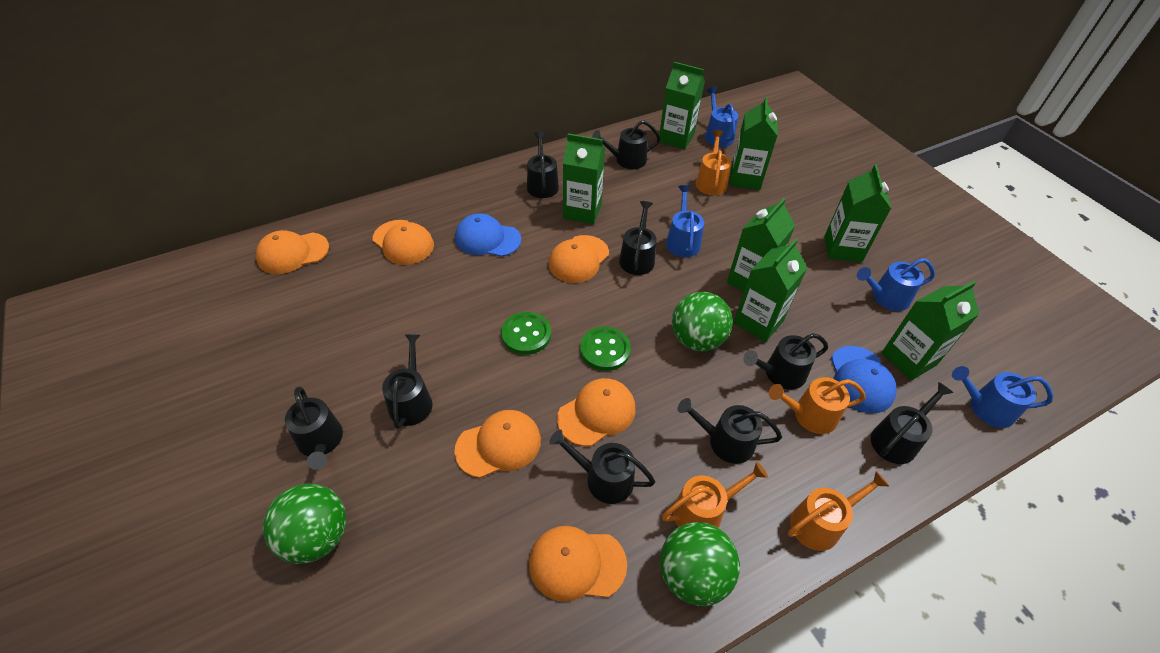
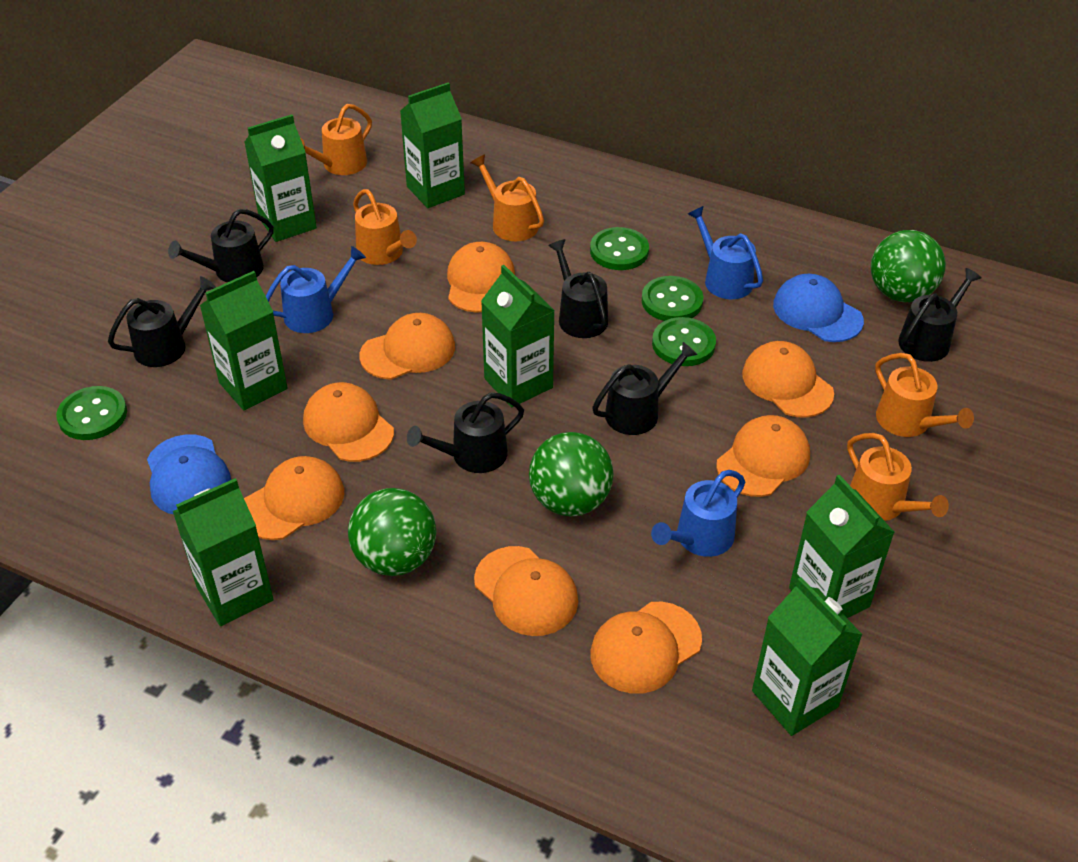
black watering can: 9 -> 6
blue watering can: 4 -> 3
green button: 2 -> 4
orange cap: 6 -> 8
orange watering can: 4 -> 5

